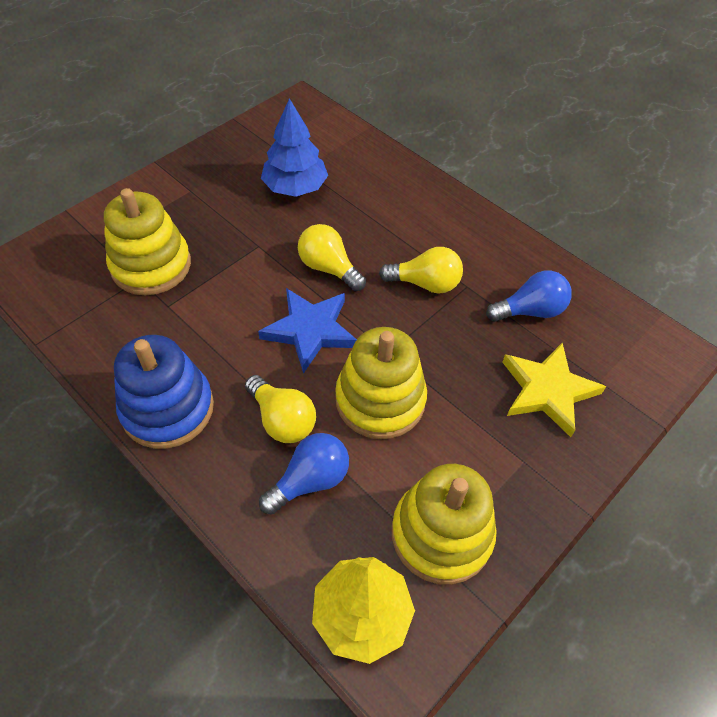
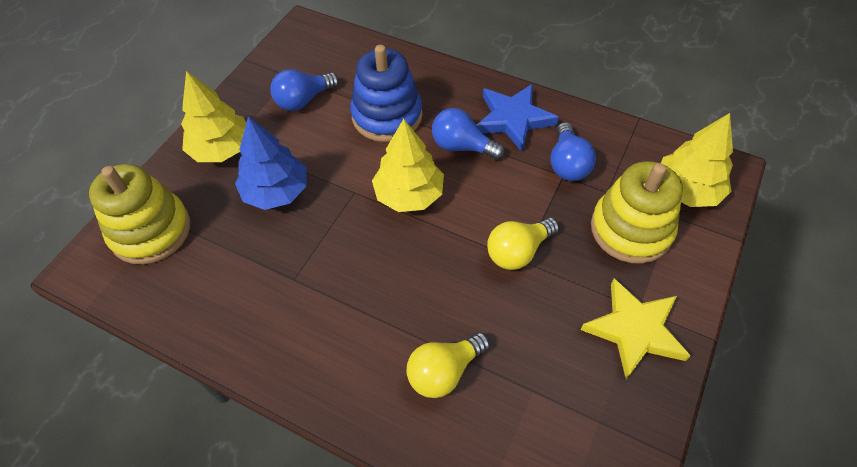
blue light bulb: 2 -> 3
yellow light bulb: 3 -> 2
yellow stacking toy: 3 -> 2
yellow tree: 1 -> 3

